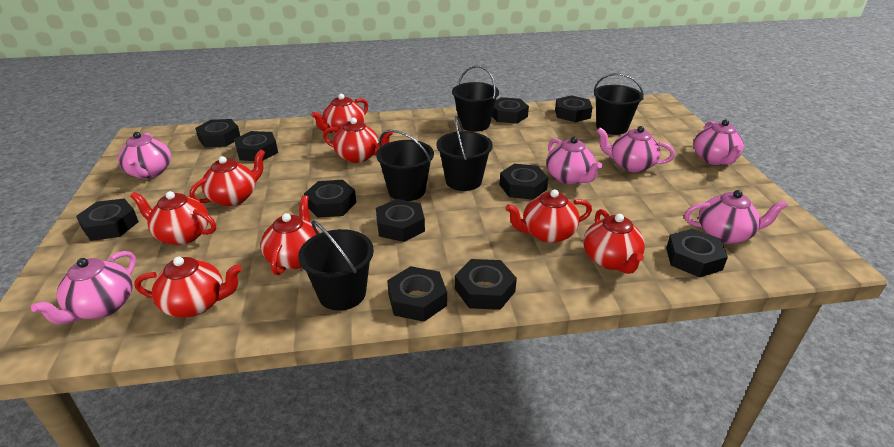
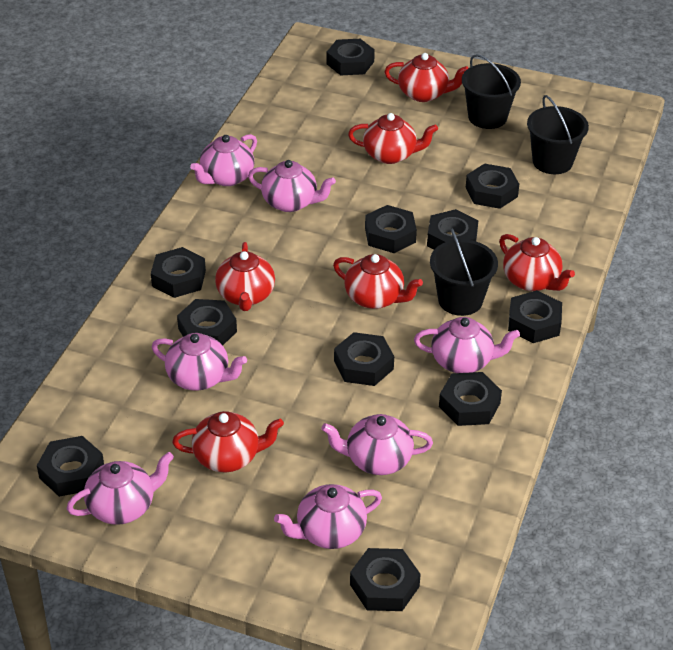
black bucket: 5 -> 3
pink teapot: 6 -> 7
red teapot: 8 -> 6

